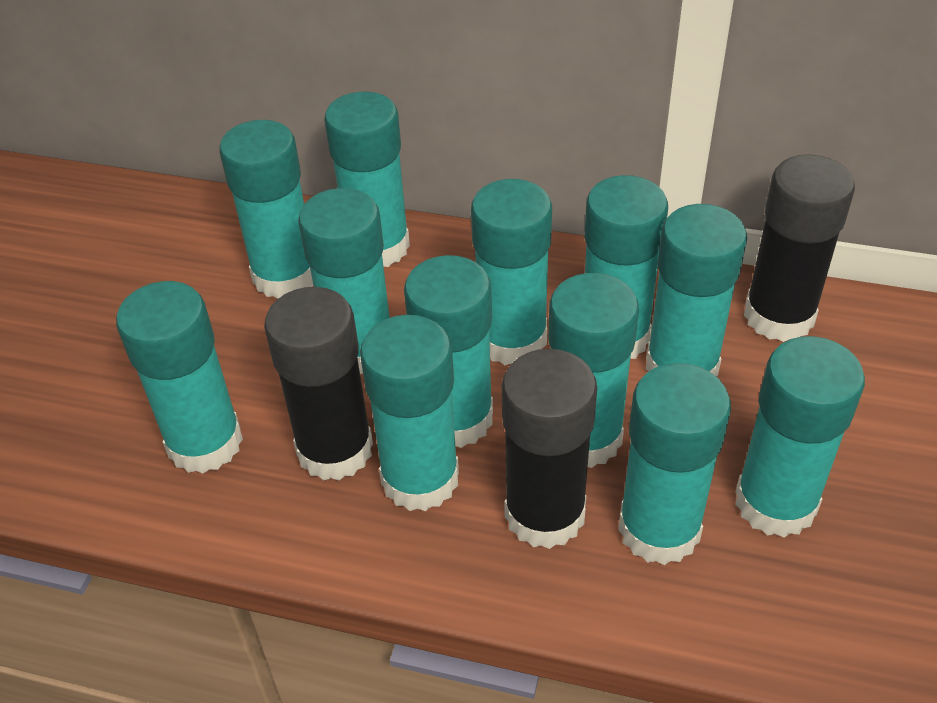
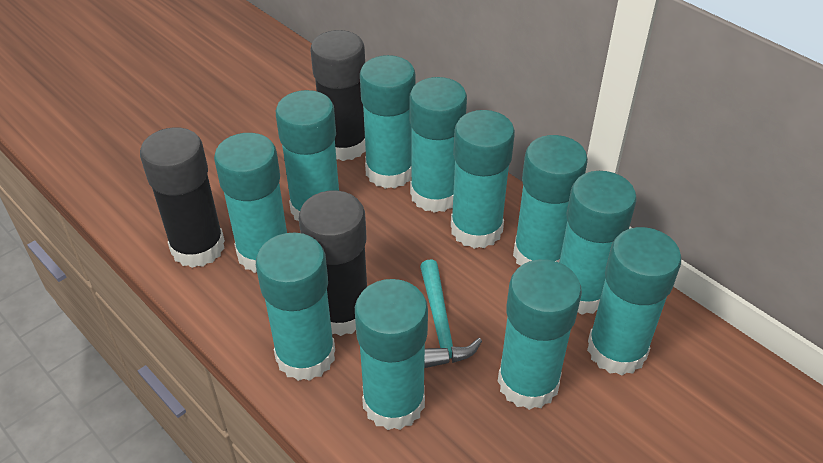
turquoise glue stick: 12 -> 11
turquoise hammer: 0 -> 1

